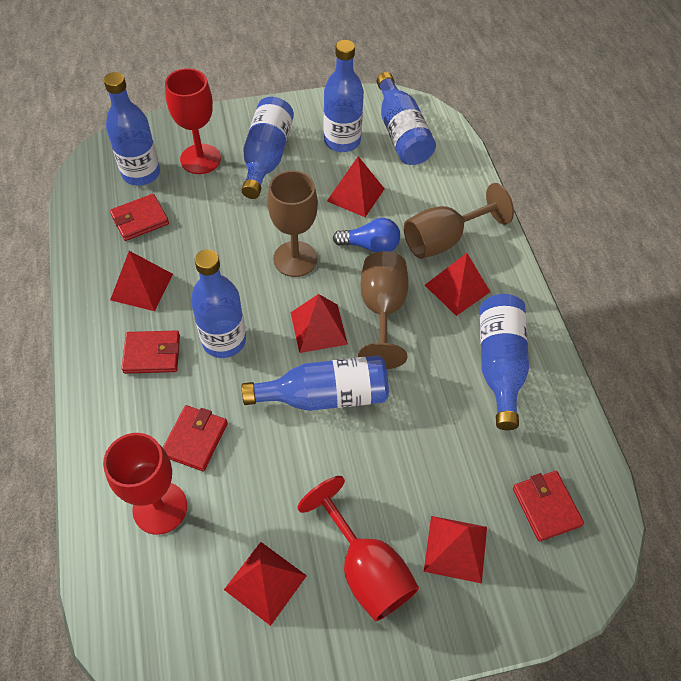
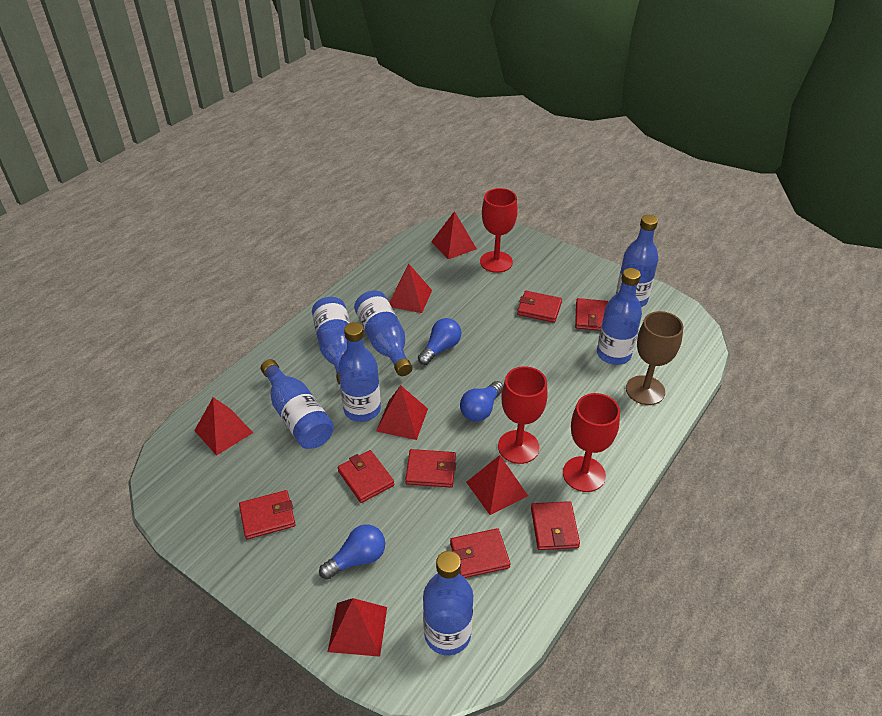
blue light bulb: 1 -> 3
brown goblet: 3 -> 1
red wallet: 4 -> 7

